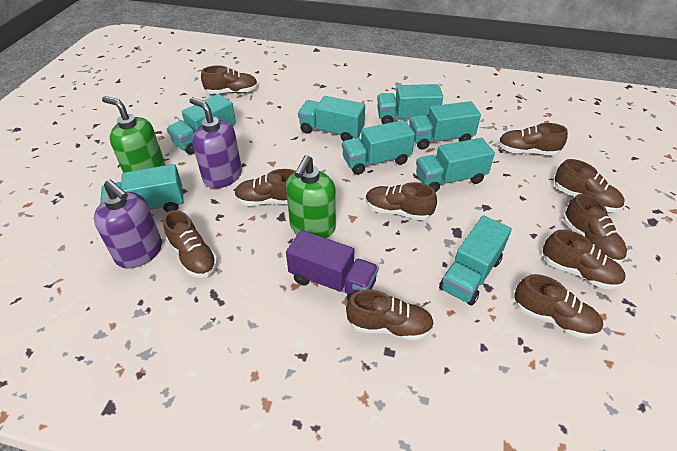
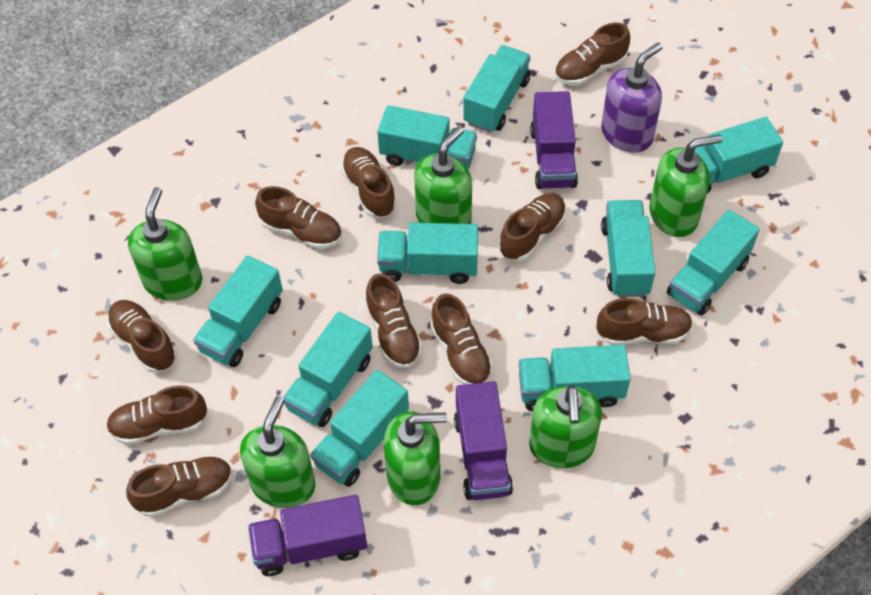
green soap dispenser: 2 -> 6
purple soap dispenser: 2 -> 1
purple truck: 1 -> 3
turquoise truck: 8 -> 10

